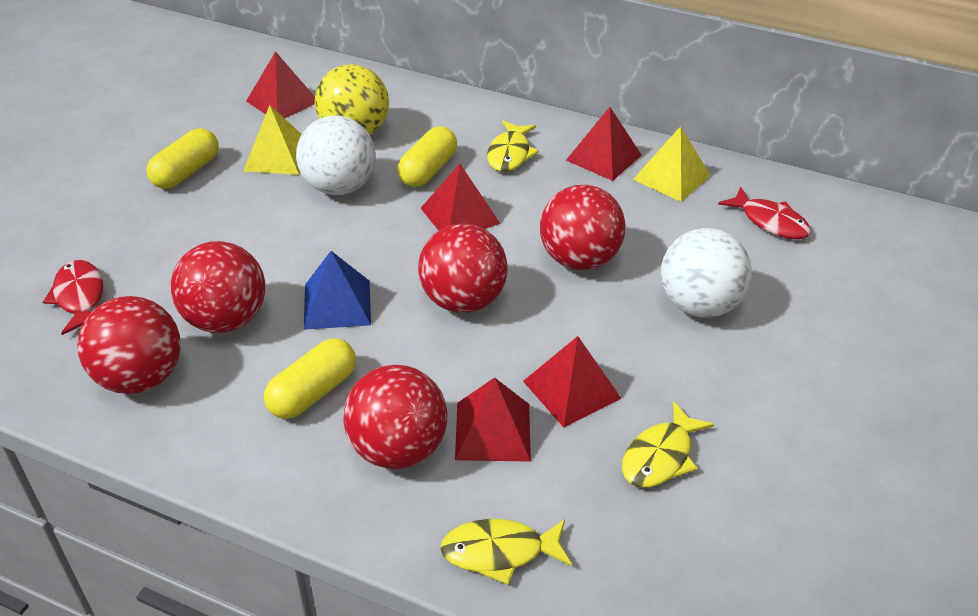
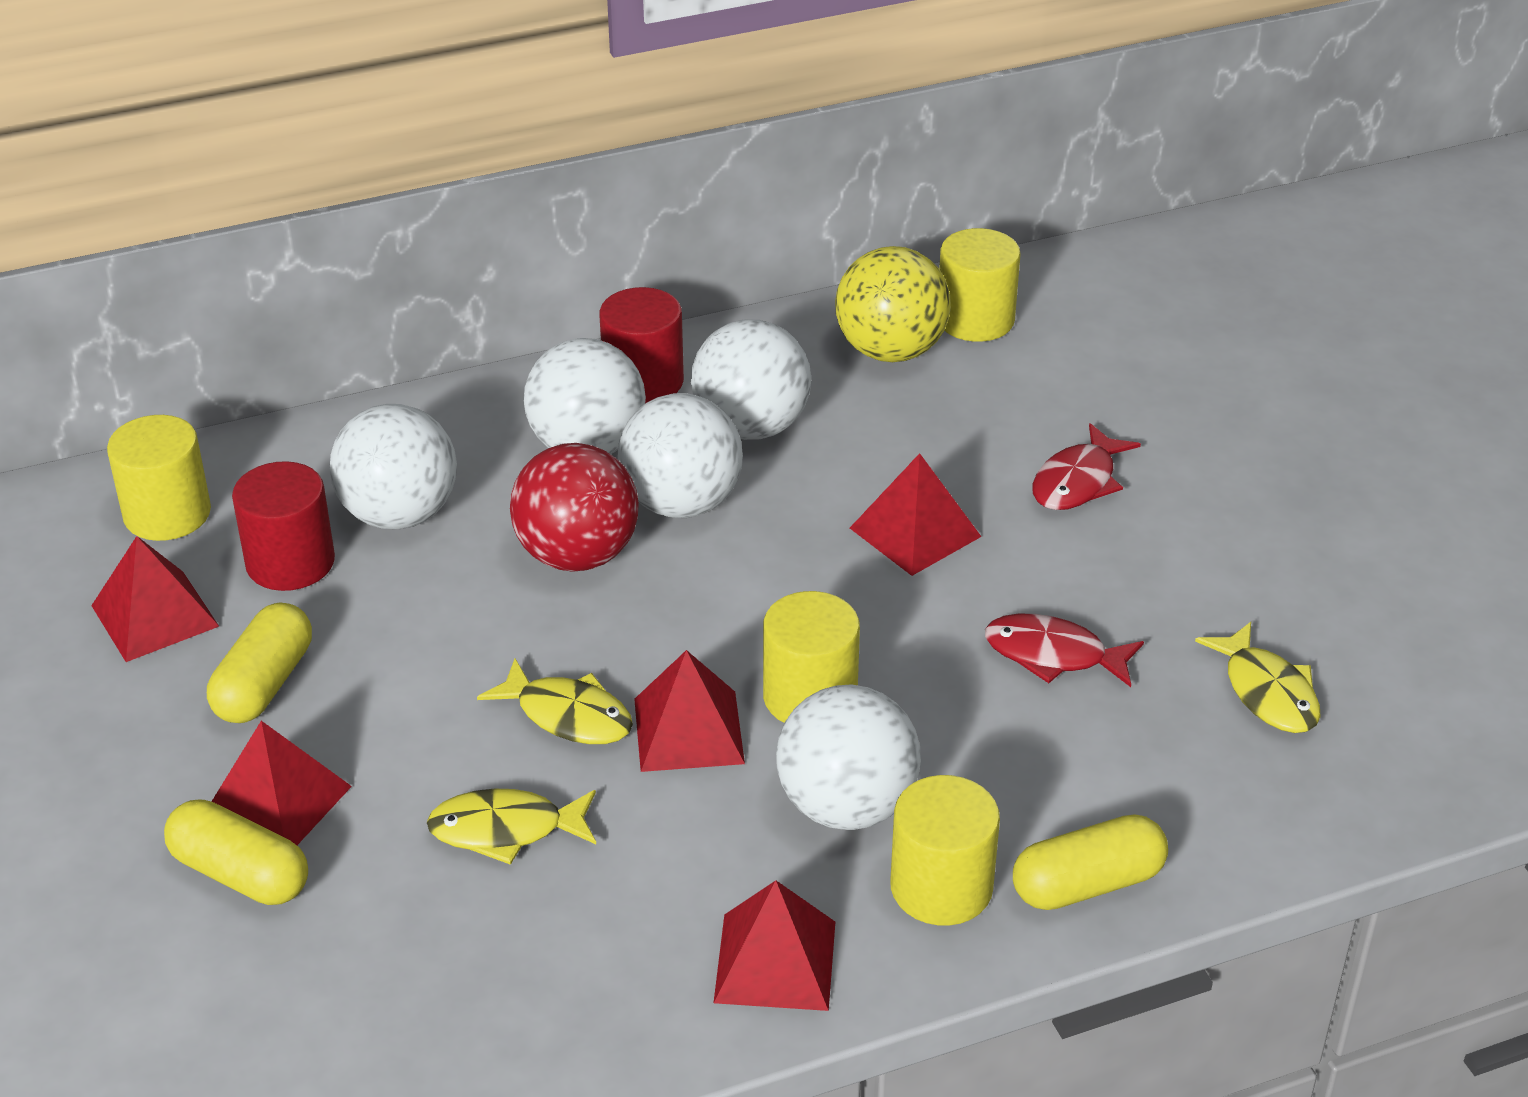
blue pyramid: 1 -> 0
red ball: 5 -> 1
red cylinder: 0 -> 2
white ball: 2 -> 5
yellow cylinder: 0 -> 4
yellow pyramid: 2 -> 0

